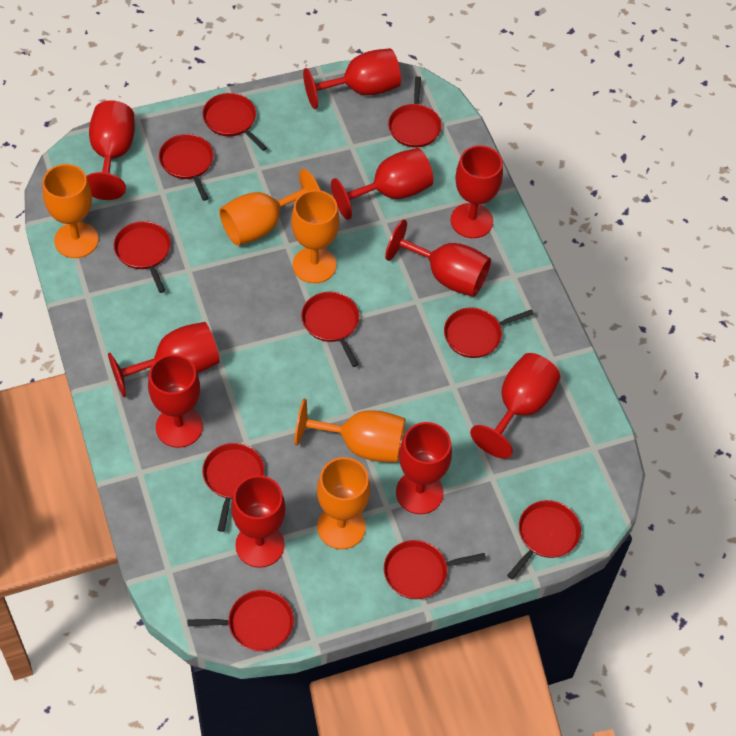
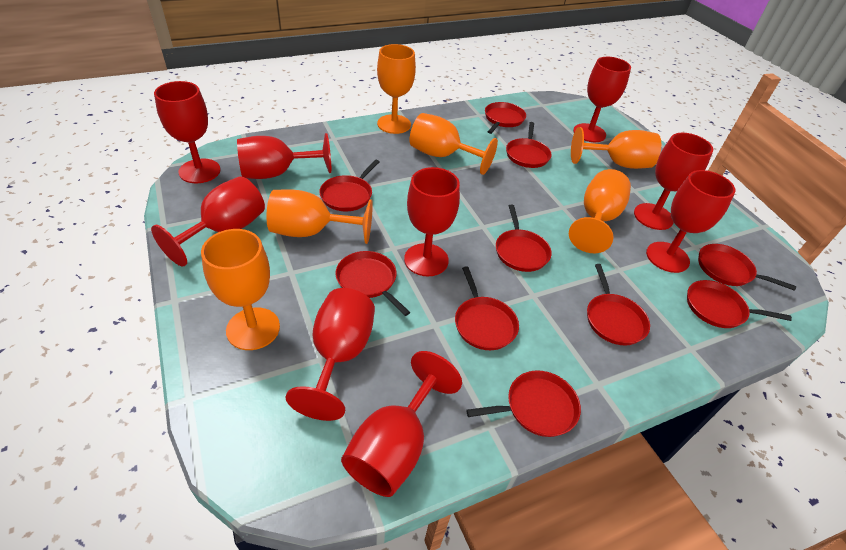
orange goblet: 5 -> 6
red goblet: 10 -> 9

